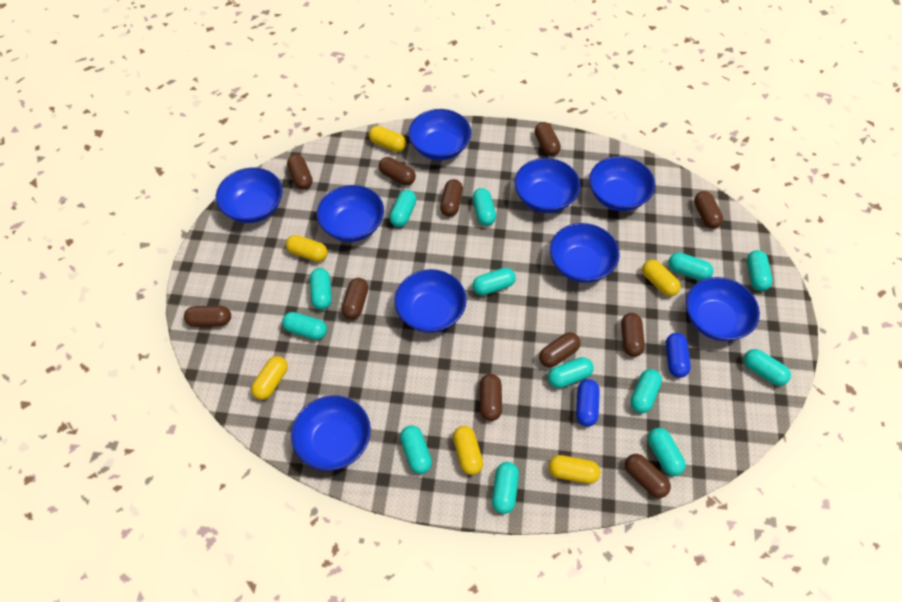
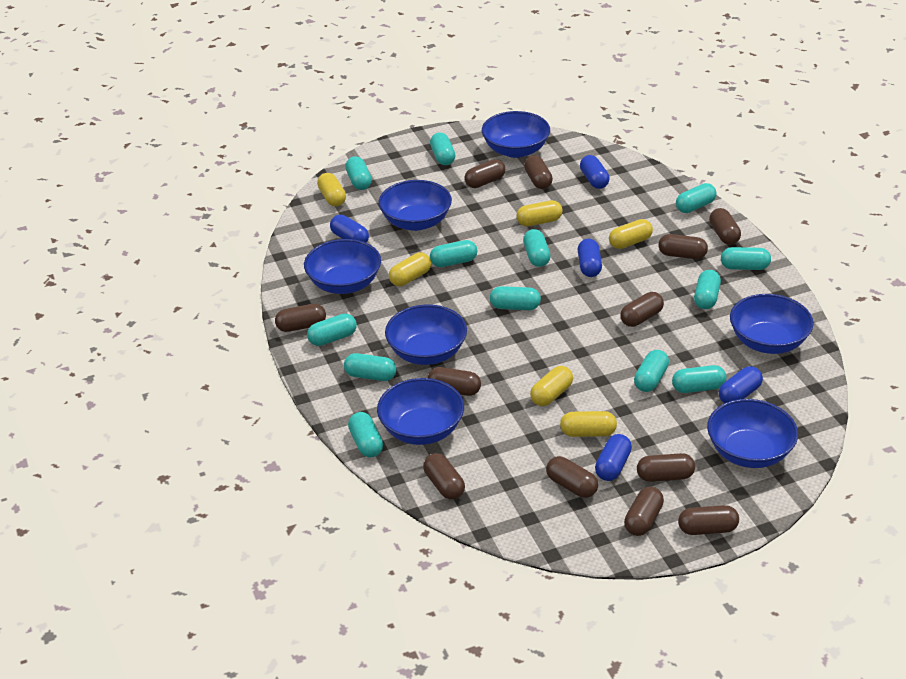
blue bowl: 9 -> 7
blue capsule: 2 -> 5
brown capsule: 11 -> 12

